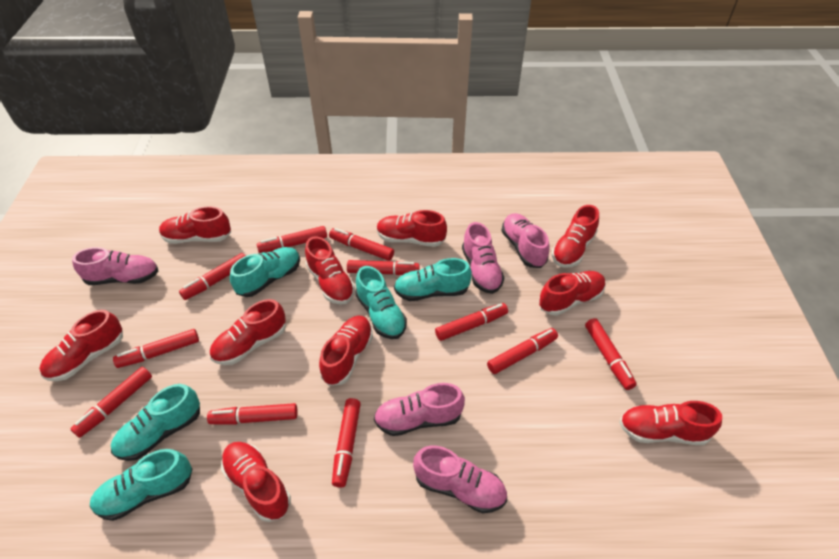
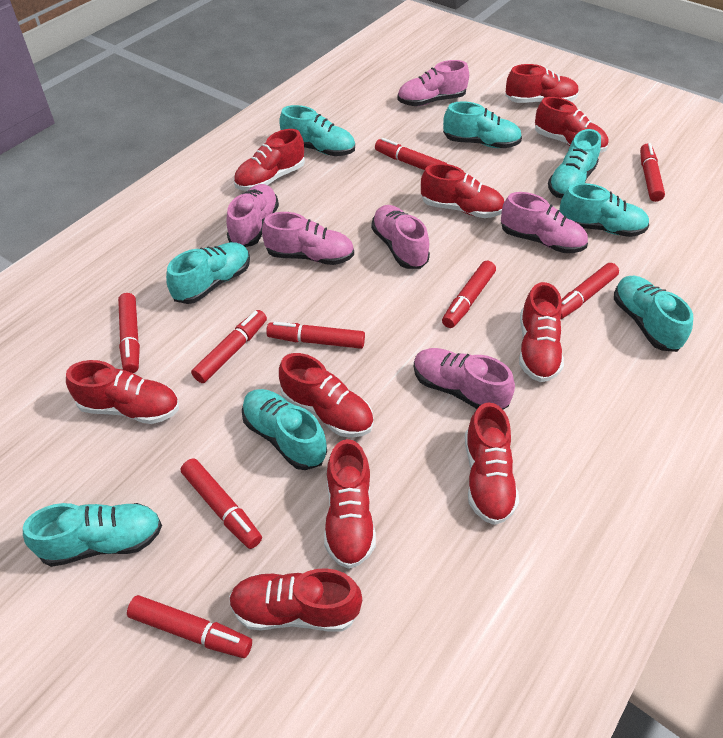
pink shoe: 5 -> 6
red marker: 11 -> 9
turquoise shoe: 5 -> 8

